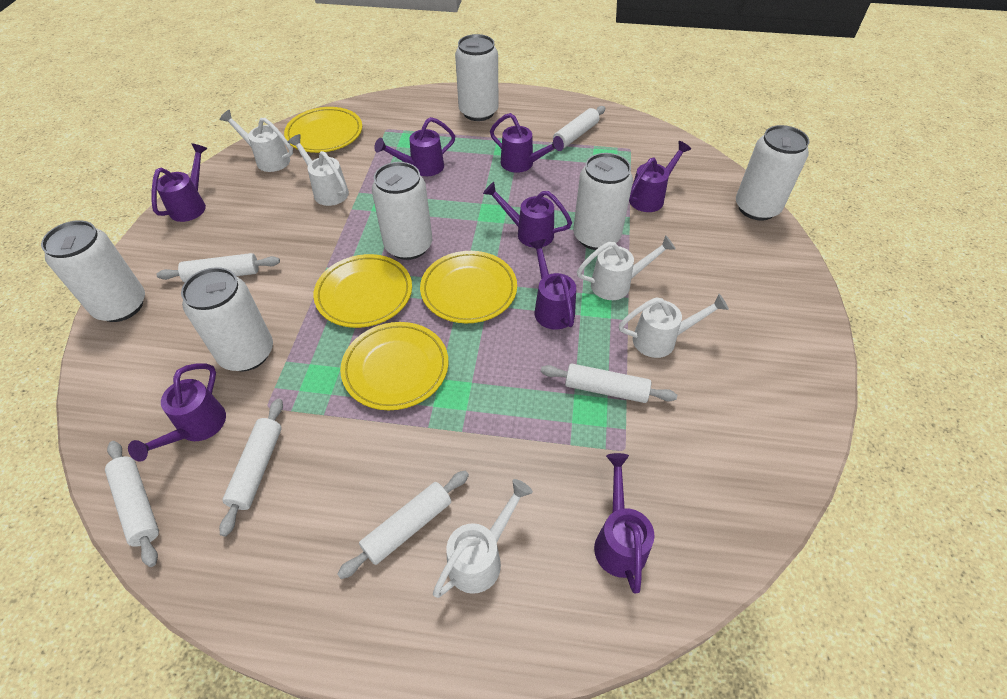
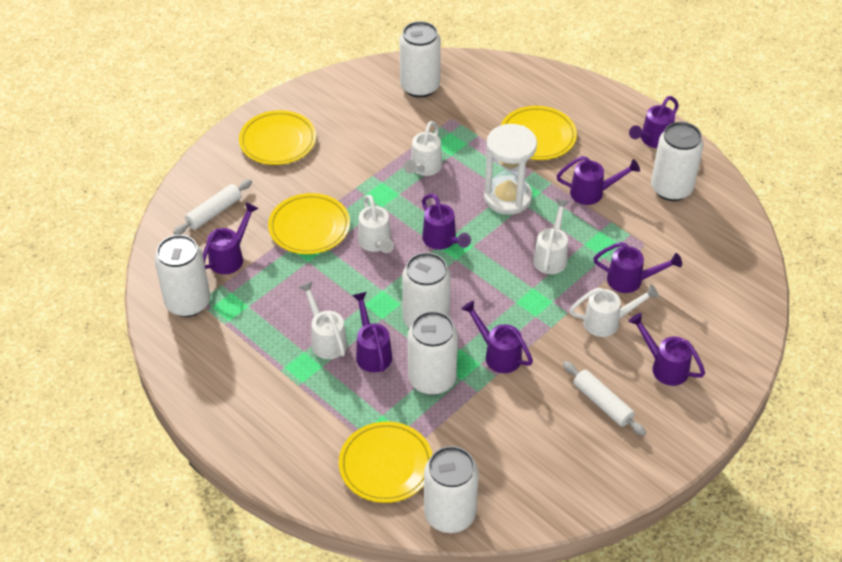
white hourglass: 0 -> 1
white rolling pin: 6 -> 2

